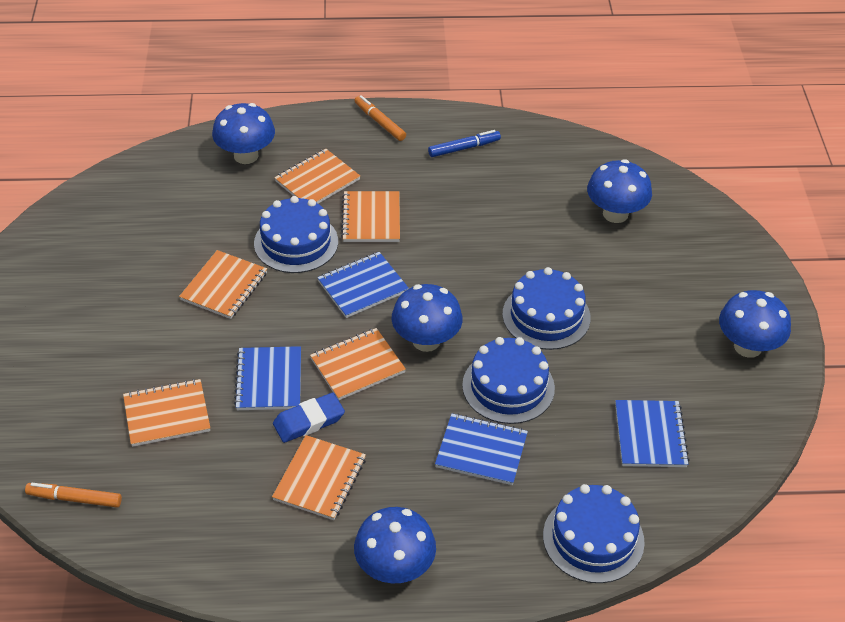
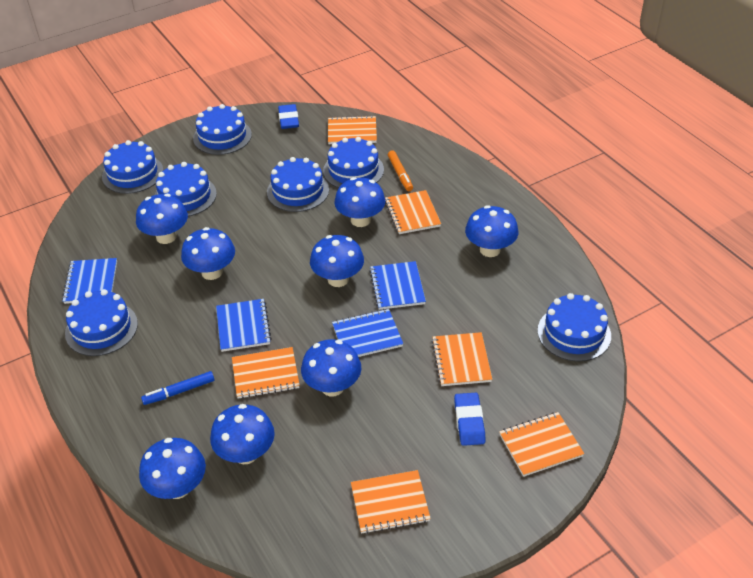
blue cake: 4 -> 7
blue eraser: 1 -> 2
blue mushroom: 5 -> 8
orange marker: 2 -> 1

